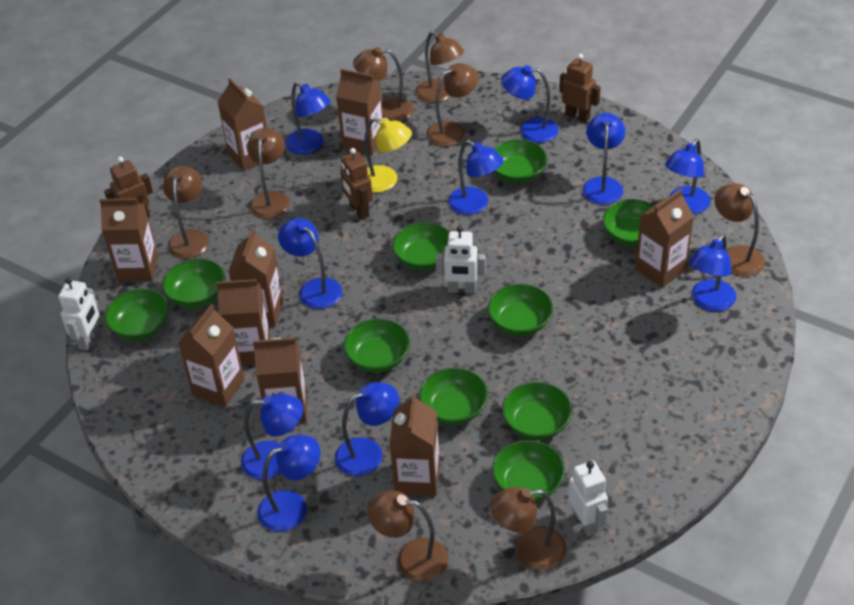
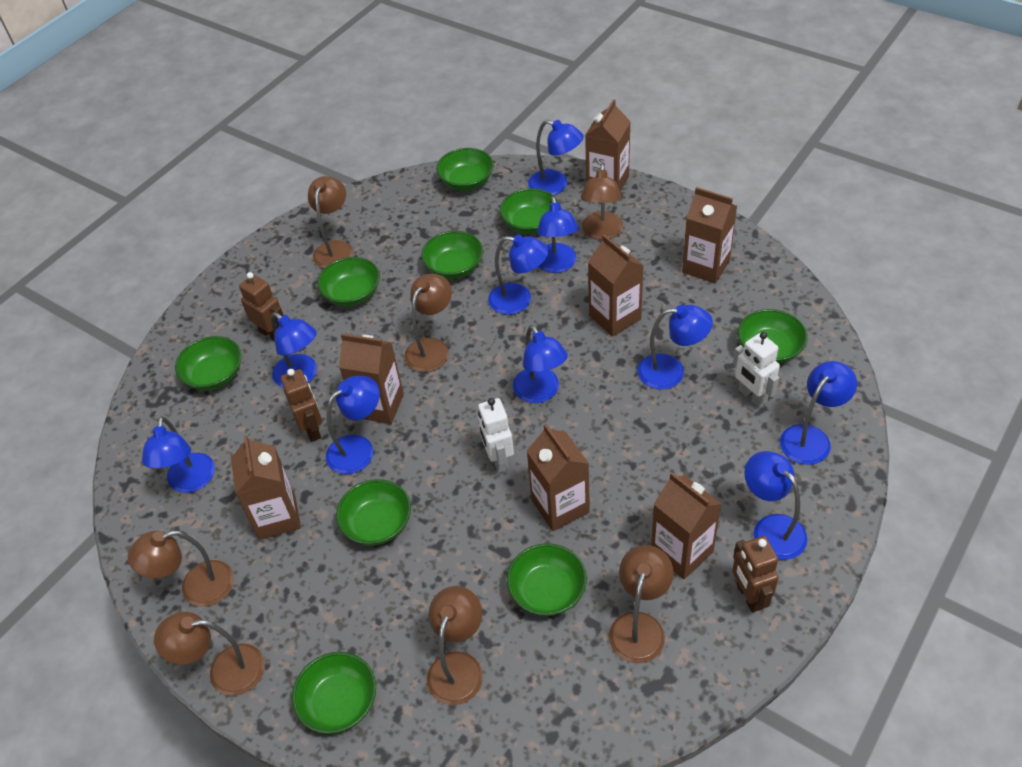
brown carton: 9 -> 7
brown lamp: 8 -> 7
green bowl: 10 -> 9
white robot: 3 -> 2
yellow lamp: 1 -> 0

